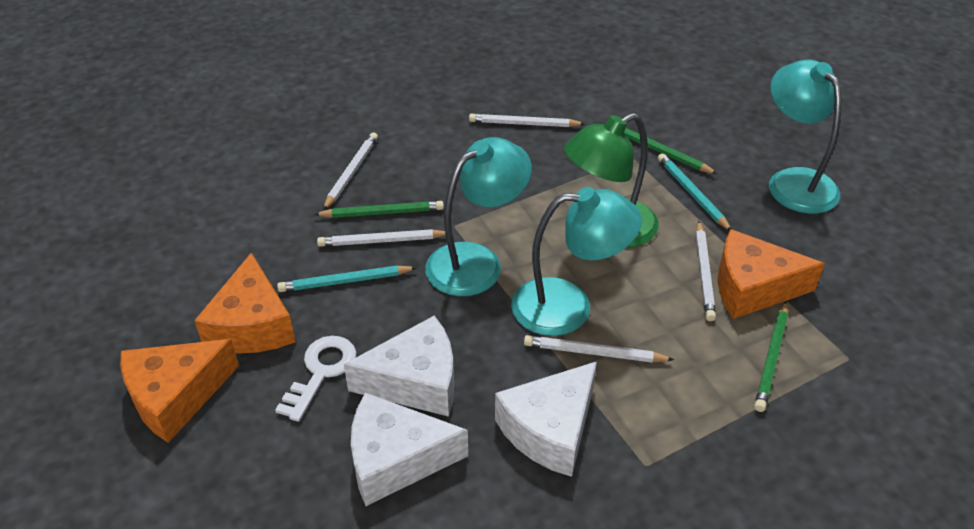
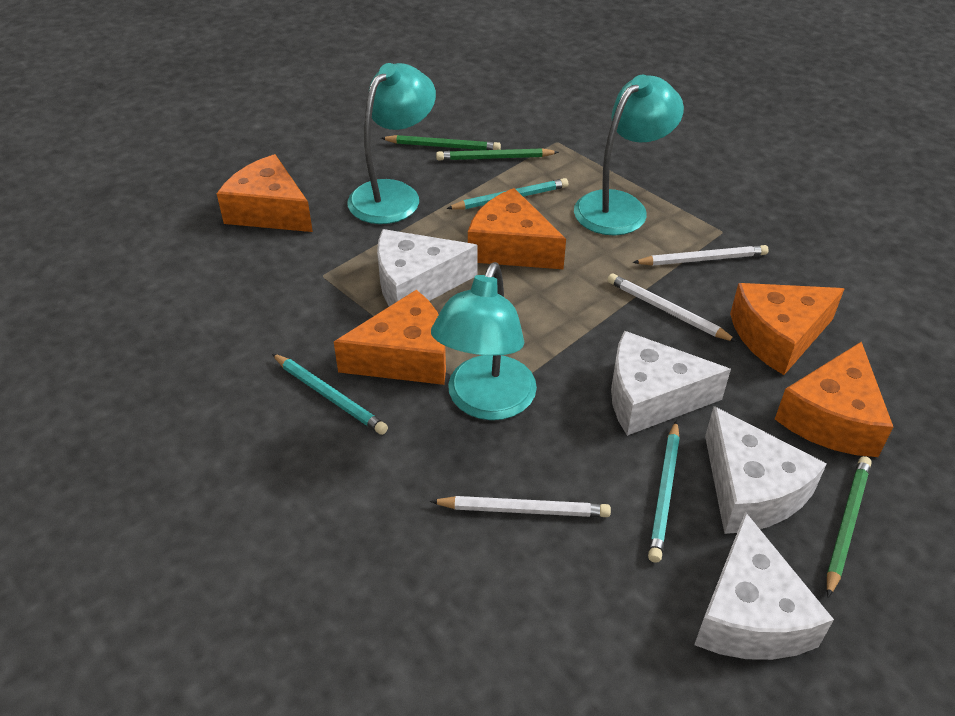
green lamp: 1 -> 0
orange cheese: 3 -> 5
turquoise pencil: 2 -> 3
white cheese: 3 -> 4
white key: 1 -> 0
white pencil: 5 -> 3

